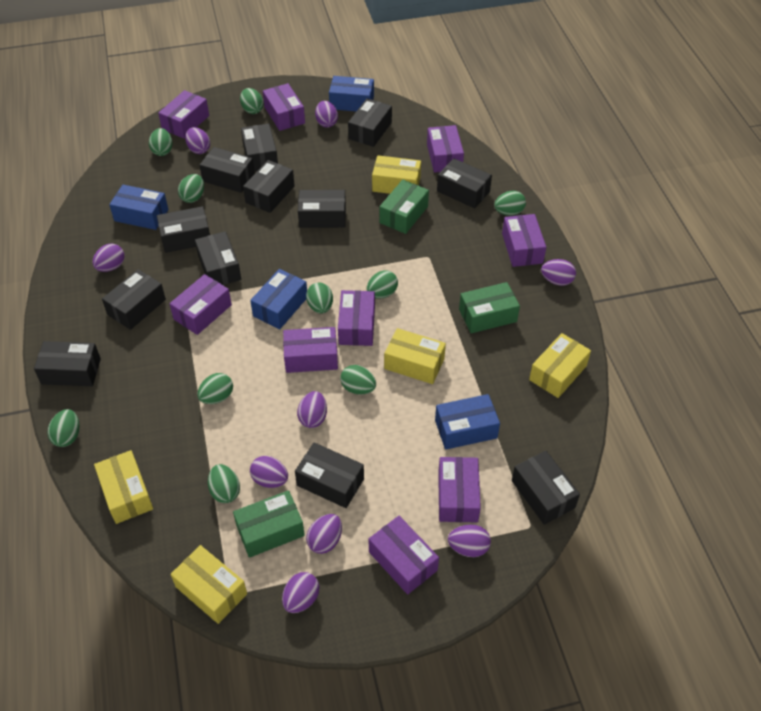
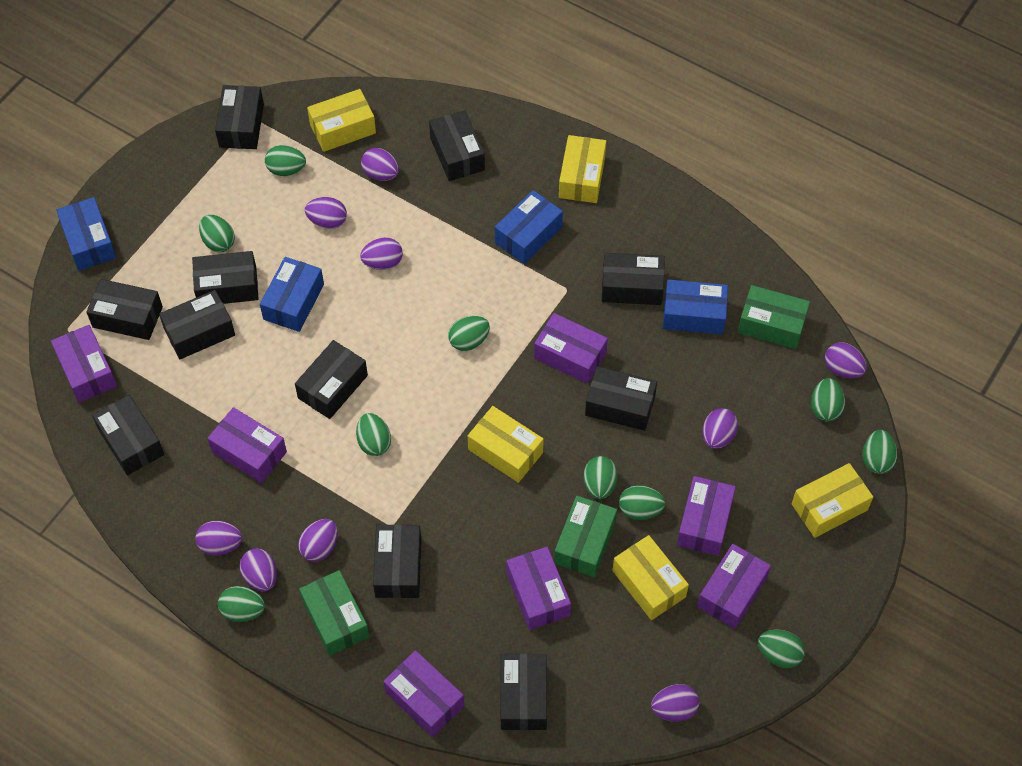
black box: 12 -> 11
purple box: 9 -> 7

